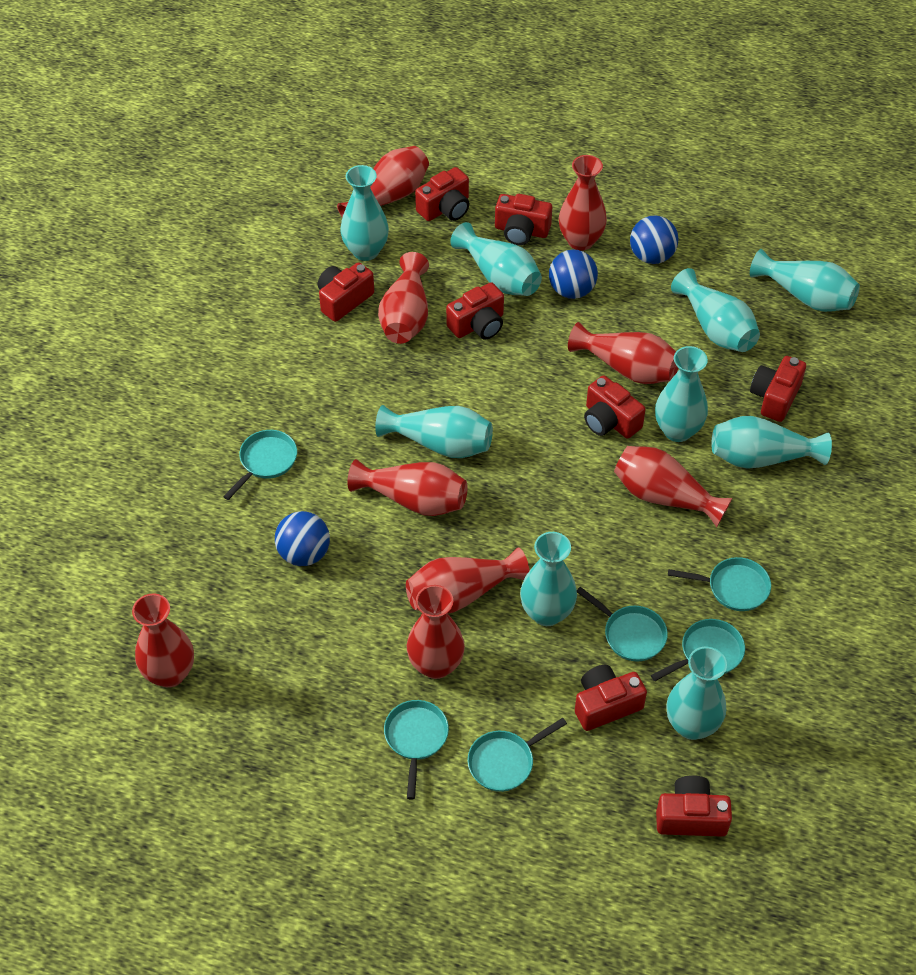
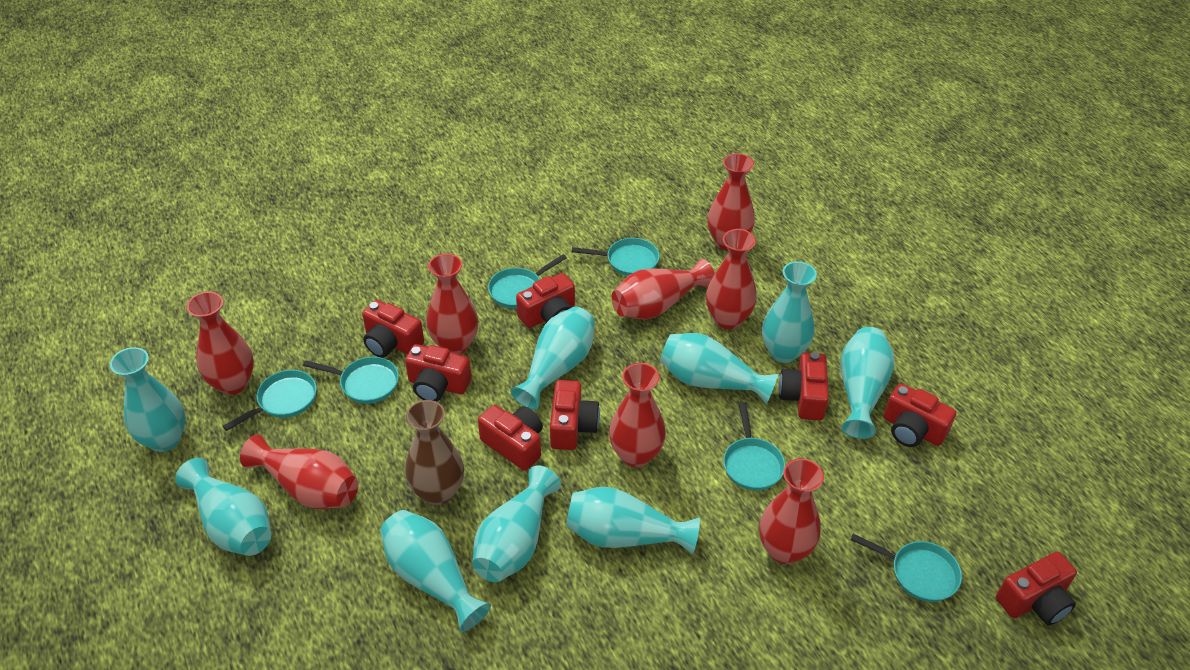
blue ball: 3 -> 0
brown vase: 0 -> 1
red vase: 9 -> 8

